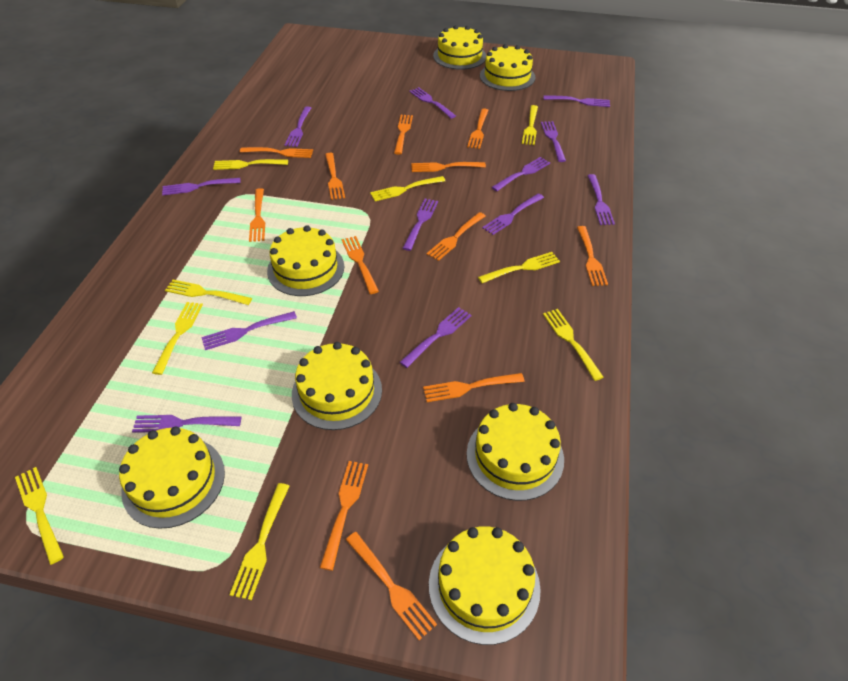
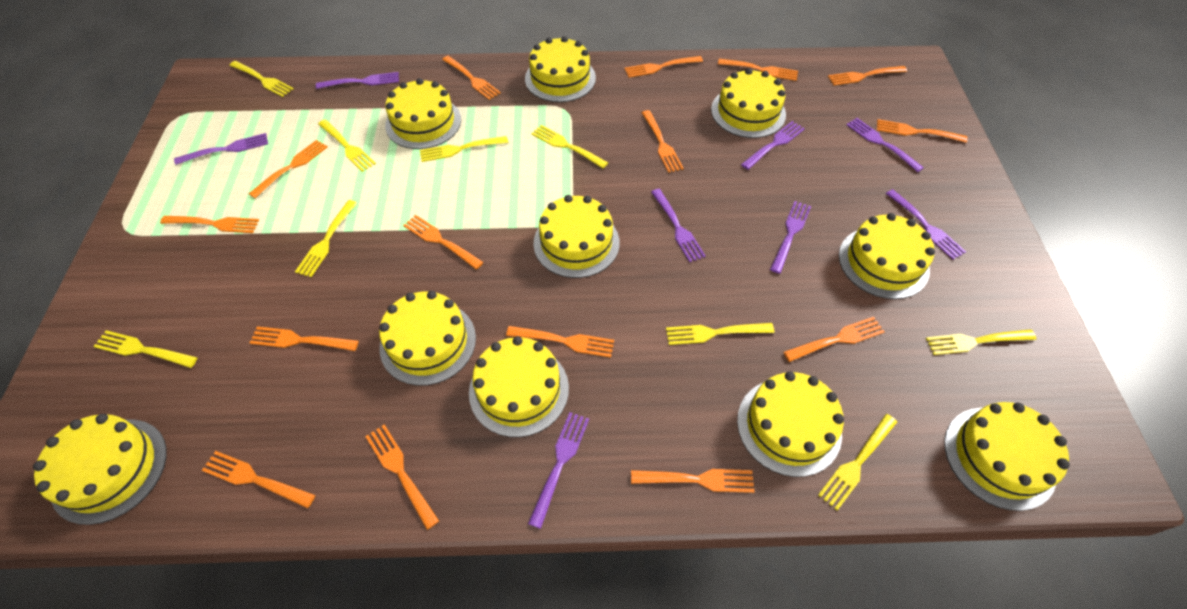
orange fork: 12 -> 15
purple fork: 12 -> 8
yellow cake: 7 -> 10

